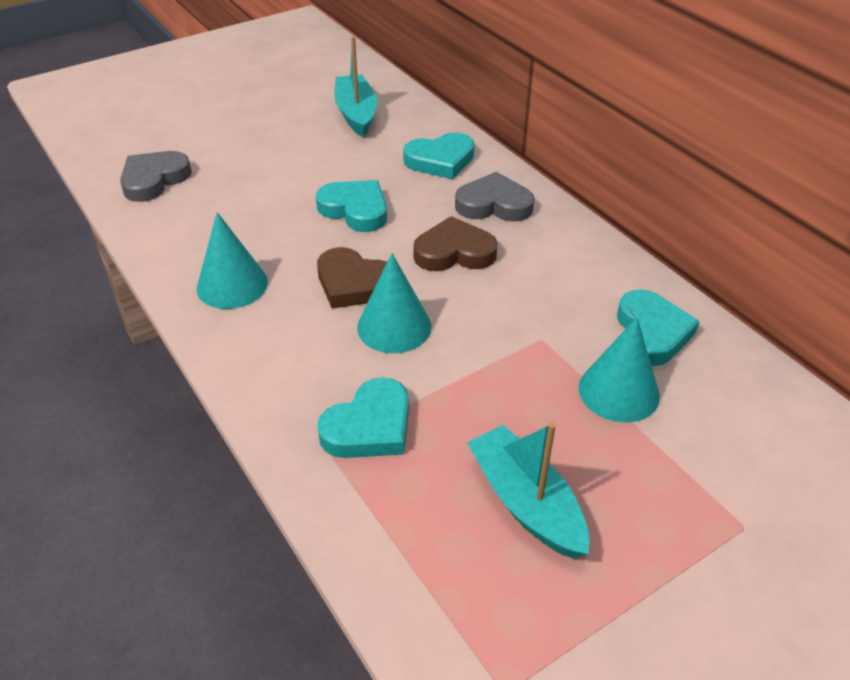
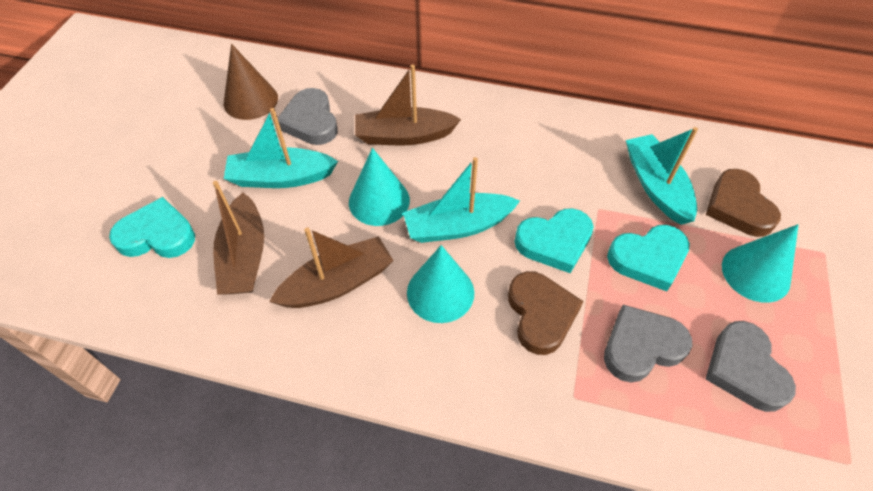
brown boat: 0 -> 3
brown cone: 0 -> 1
grey heart: 2 -> 3
turquoise boat: 2 -> 3
turquoise heart: 4 -> 3

